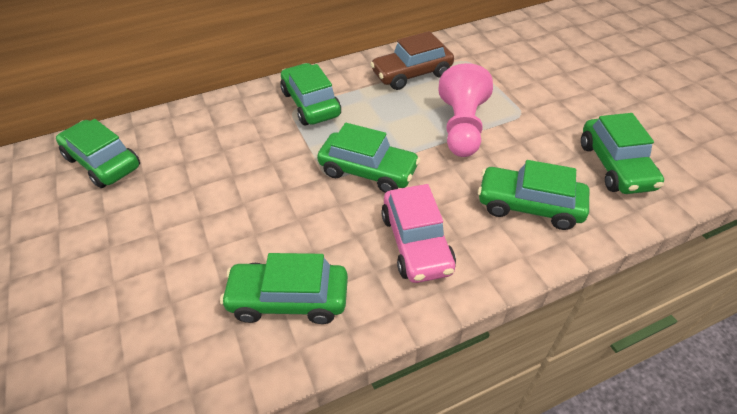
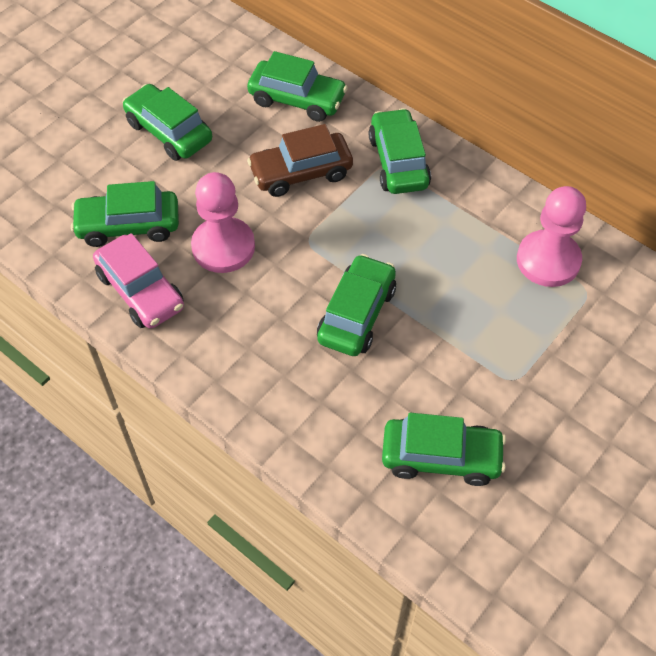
pink pawn: 1 -> 2

